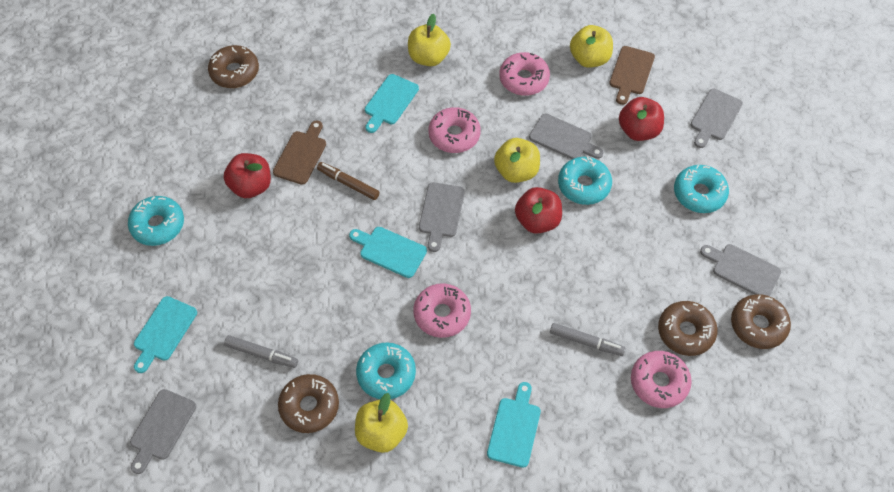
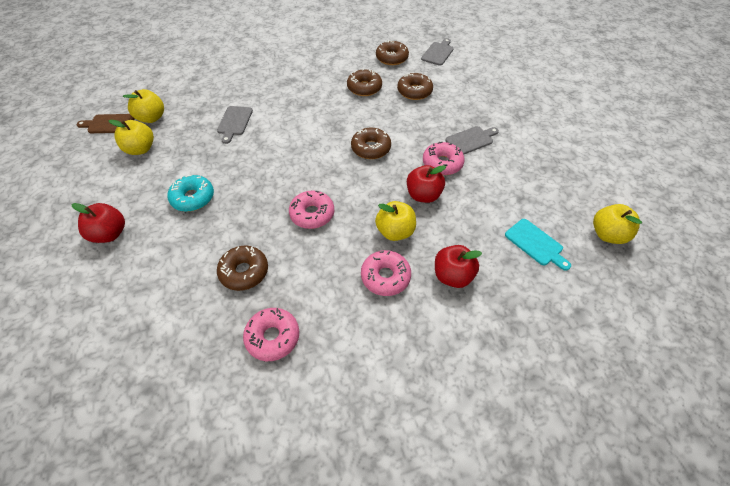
brown cutting board: 2 -> 1
brown donut: 4 -> 5
brown marker: 1 -> 0
grey cutting board: 5 -> 3
grey marker: 2 -> 0
turquoise cutting board: 4 -> 1
turquoise donut: 4 -> 1

